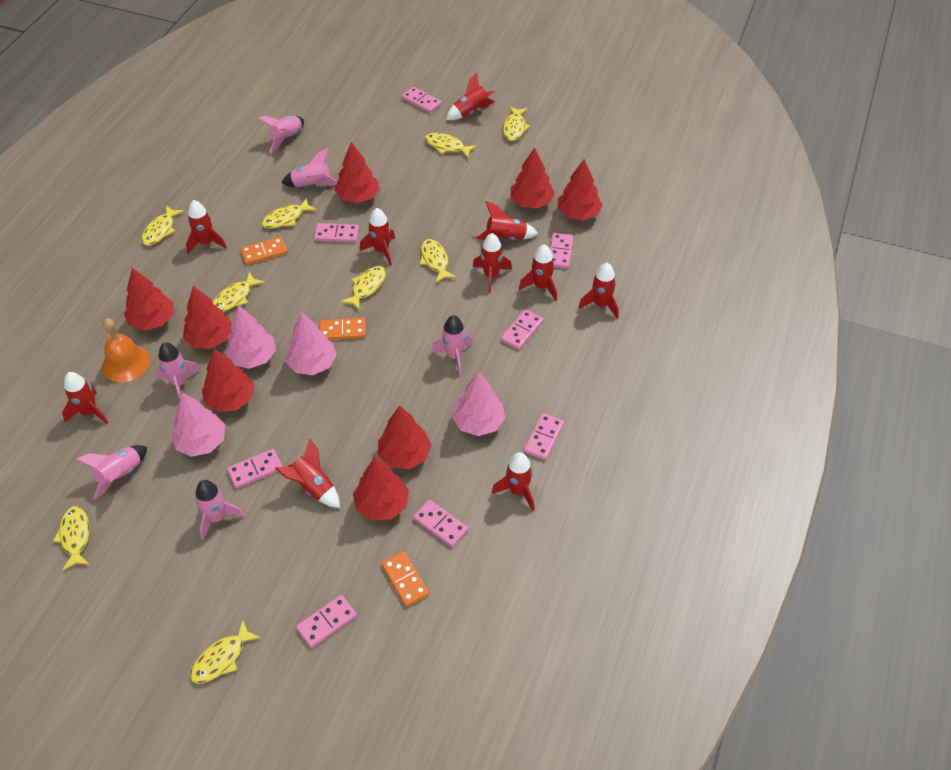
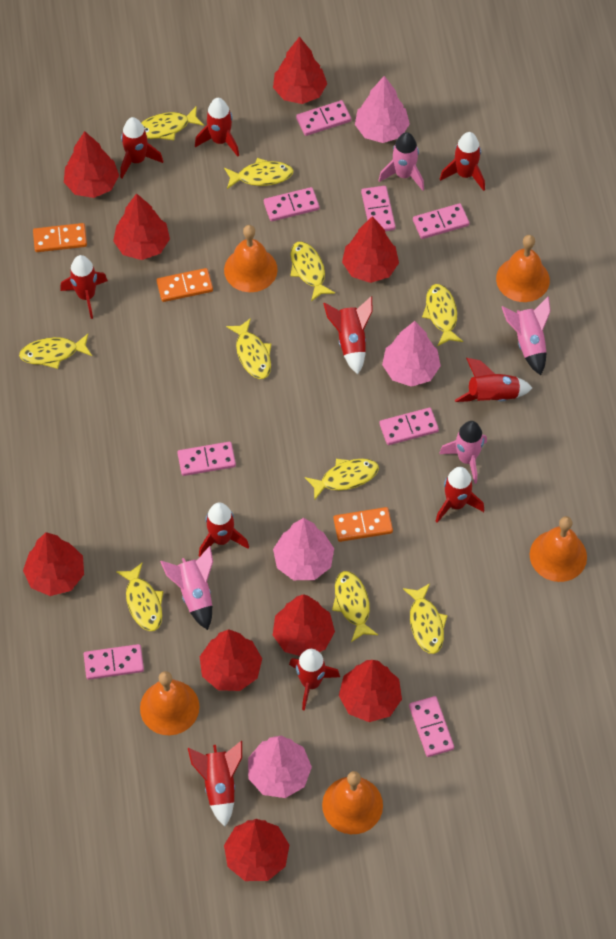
orange bell: 1 -> 5
pink rocket: 6 -> 4
red tree: 8 -> 9
yellow fish: 9 -> 10

